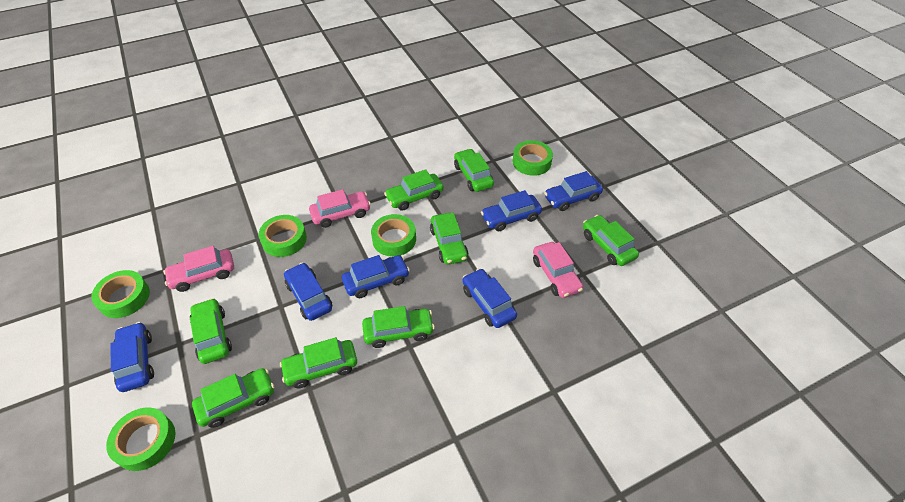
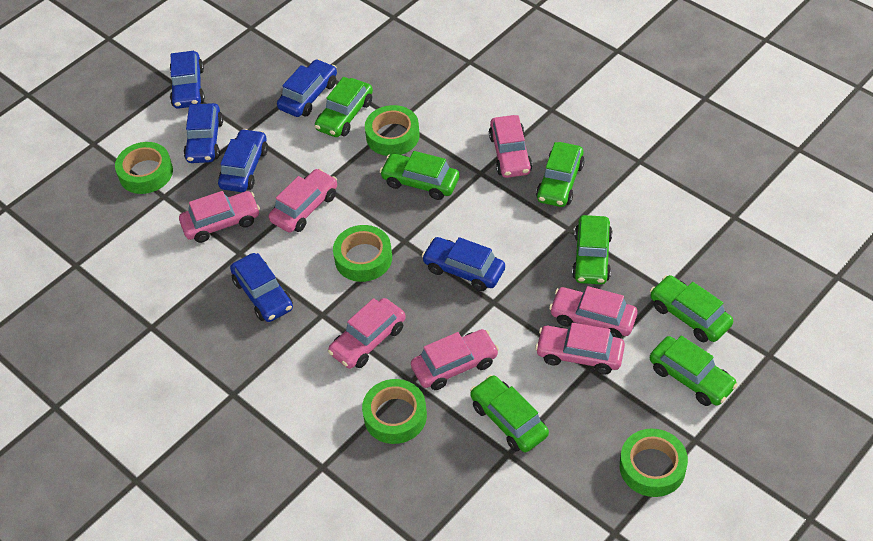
green car: 8 -> 7
pink car: 3 -> 7

